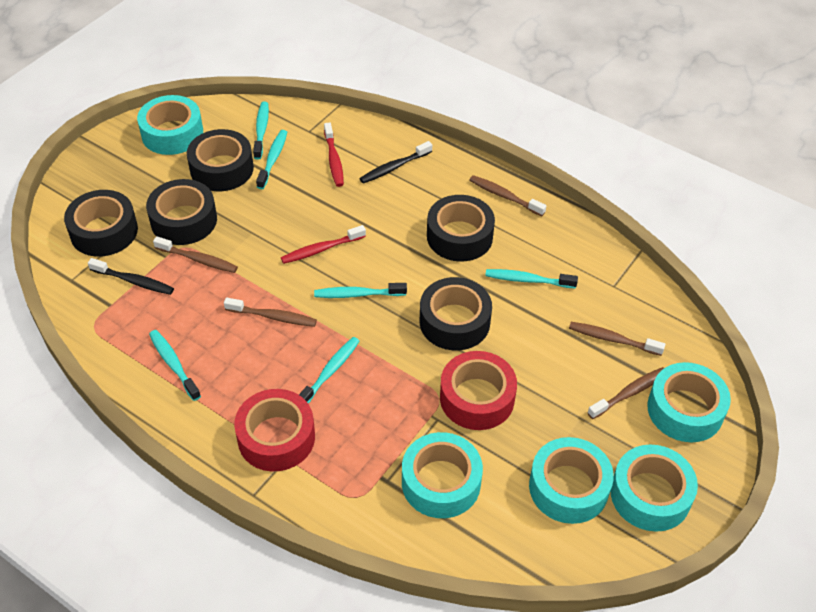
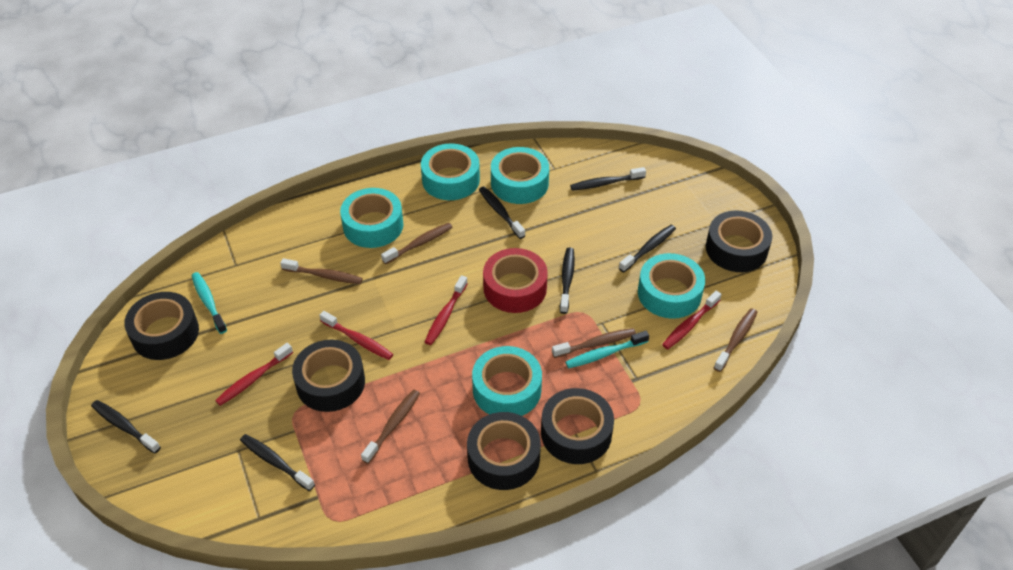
black toothbrush: 2 -> 6
red tape: 2 -> 1
red toothbrush: 2 -> 4
turquoise toothbrush: 6 -> 2

